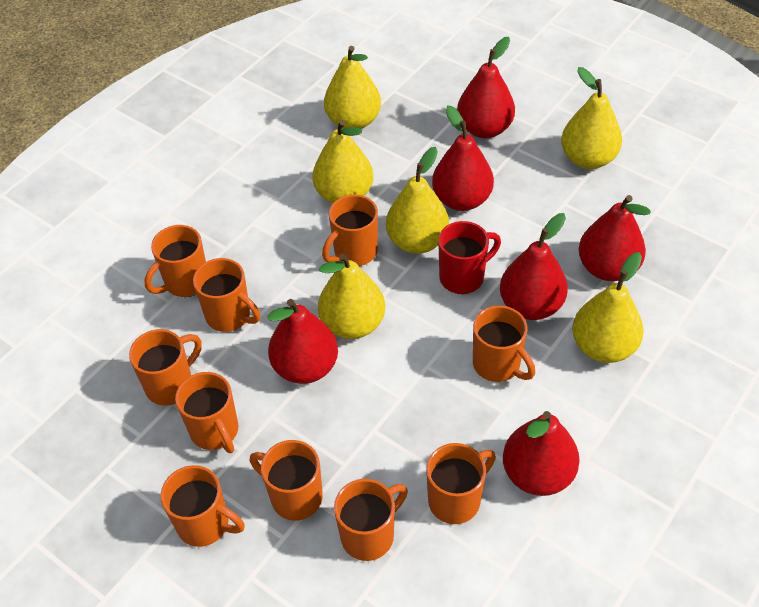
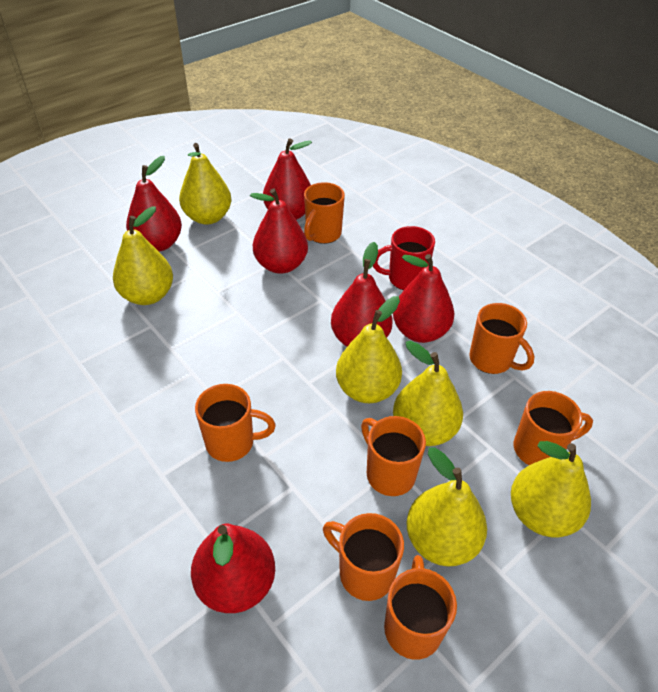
orange mug: 10 -> 7

